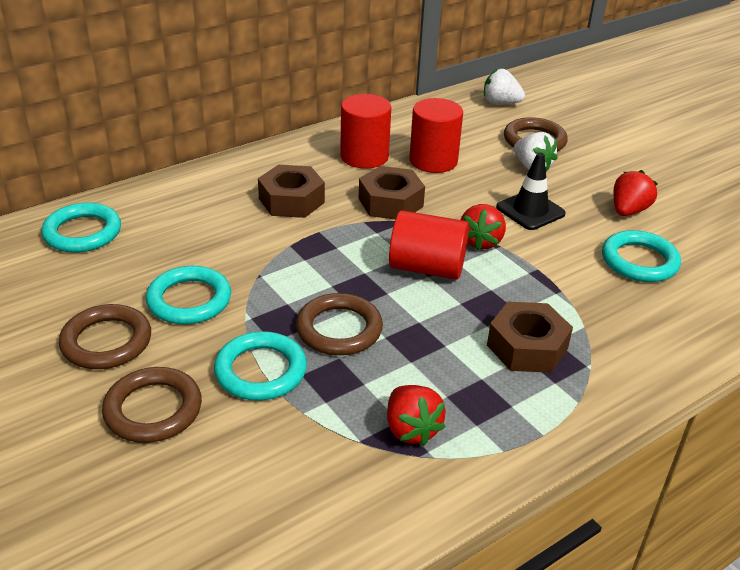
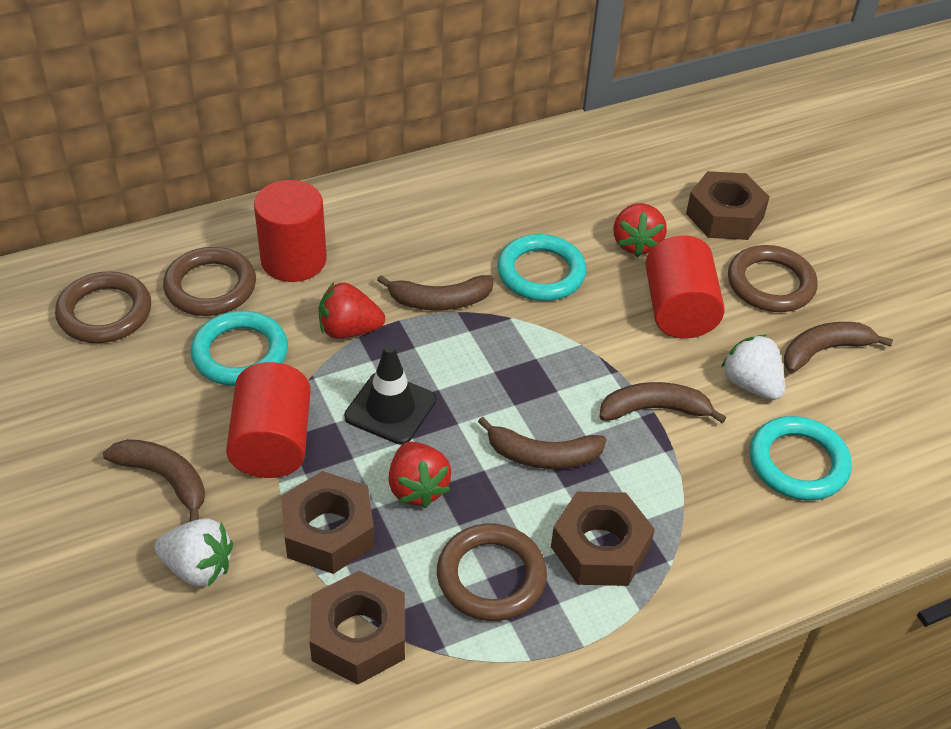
brown banana: 0 -> 5
brown nut: 3 -> 4
turquoise ring: 4 -> 3

